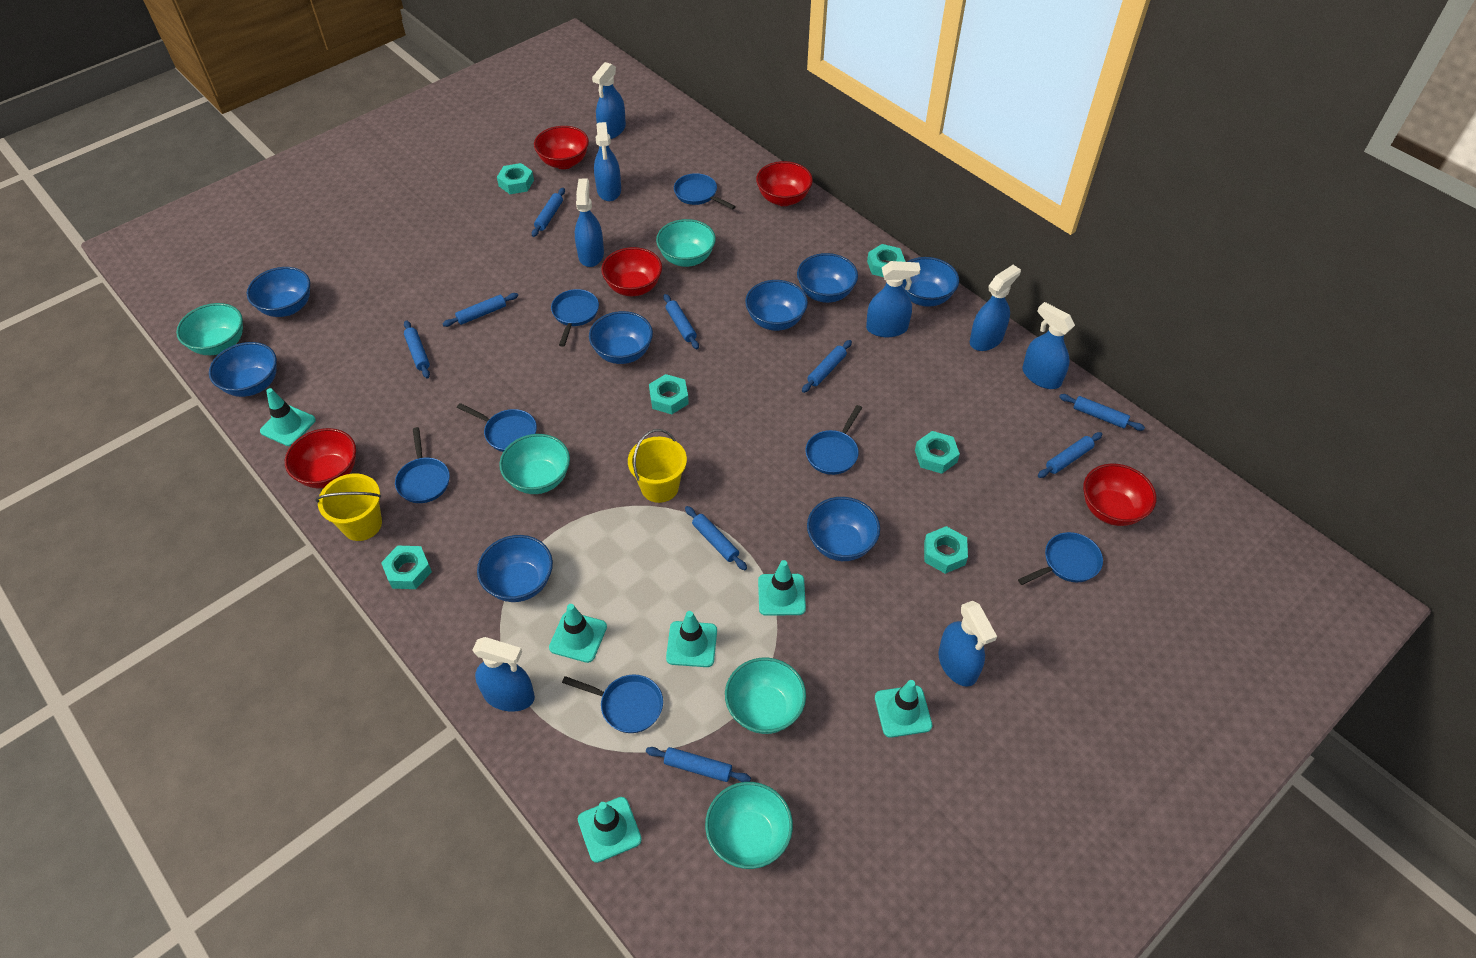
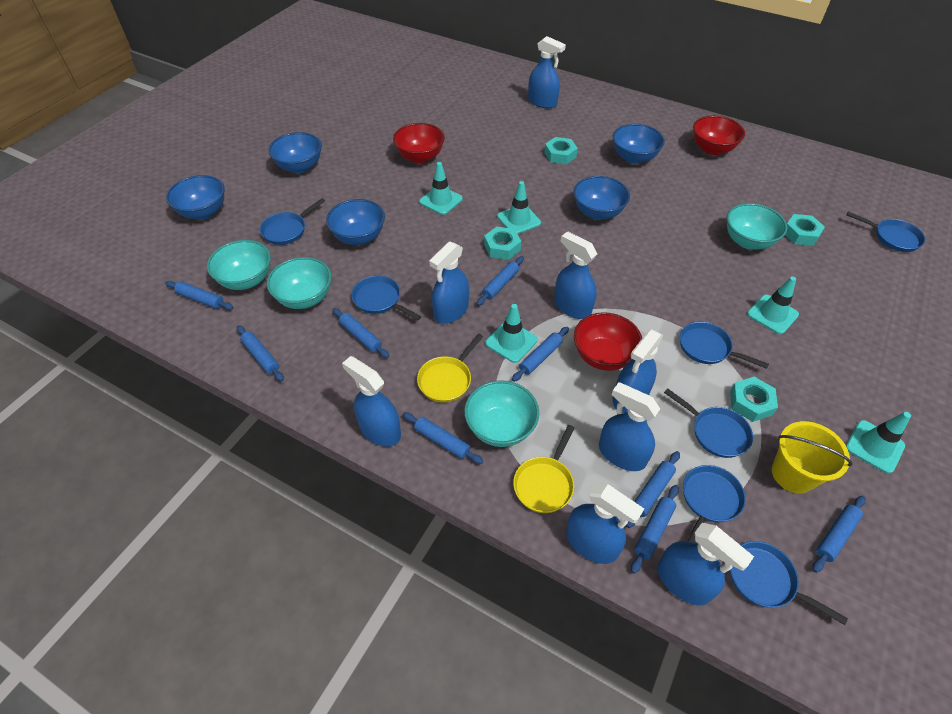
blue bowl: 8 -> 5
red bowl: 5 -> 3
turquoise bowl: 5 -> 4
turquoise nut: 6 -> 4
turquoise traffic cone: 6 -> 5
yellow bucket: 2 -> 1
yellow pan: 0 -> 2

